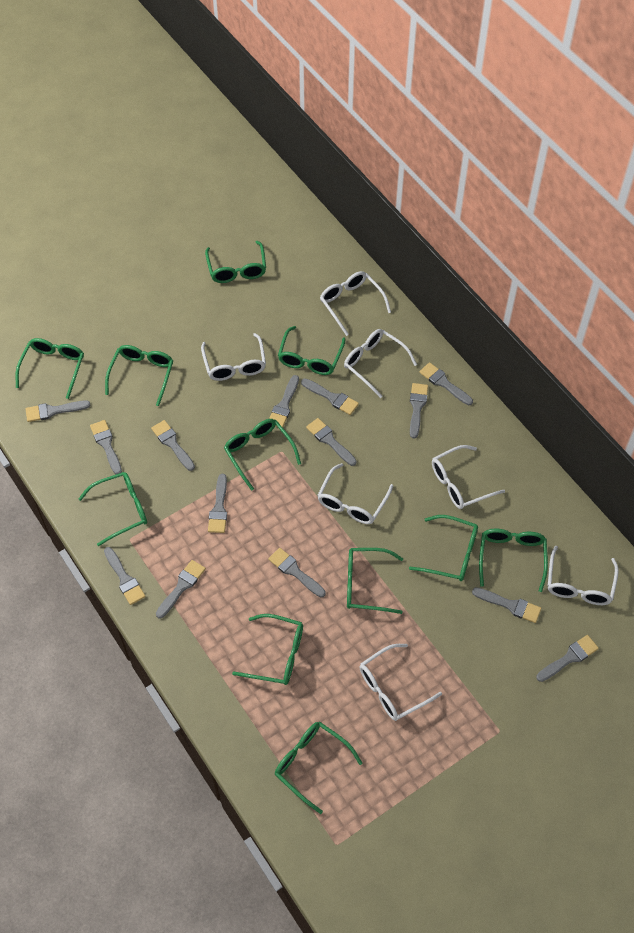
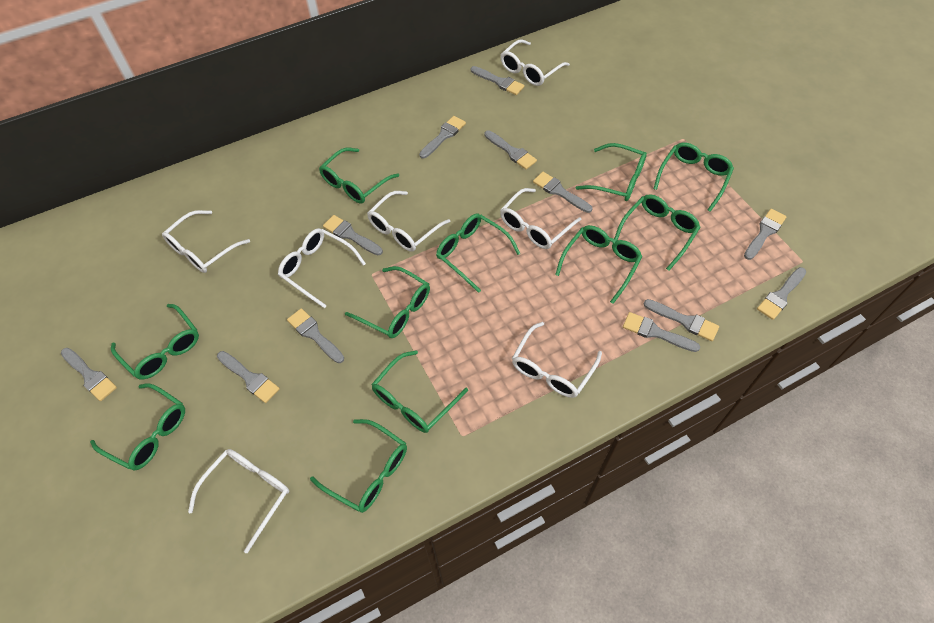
grey brush: 14 -> 12

